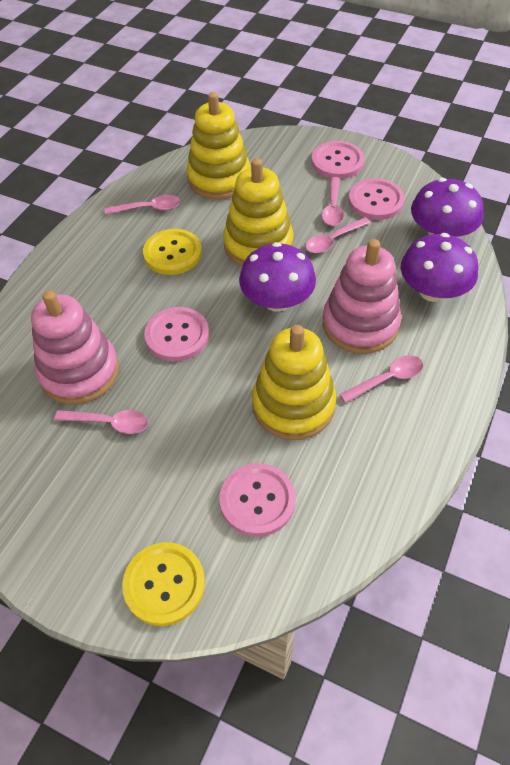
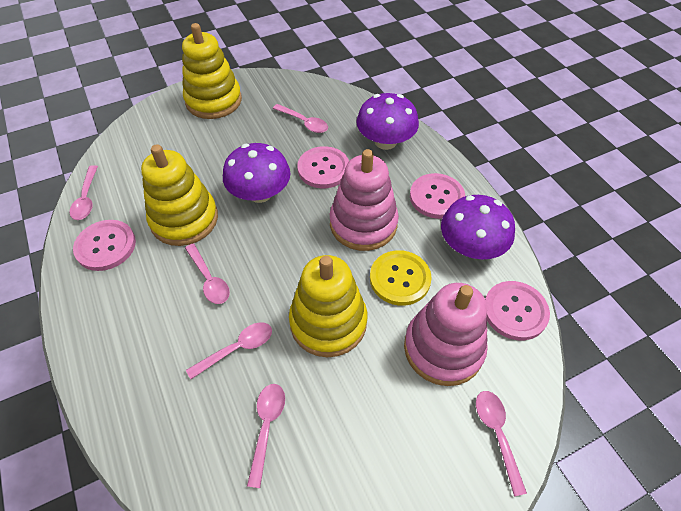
pink spoon: 5 -> 6
yellow button: 2 -> 1

